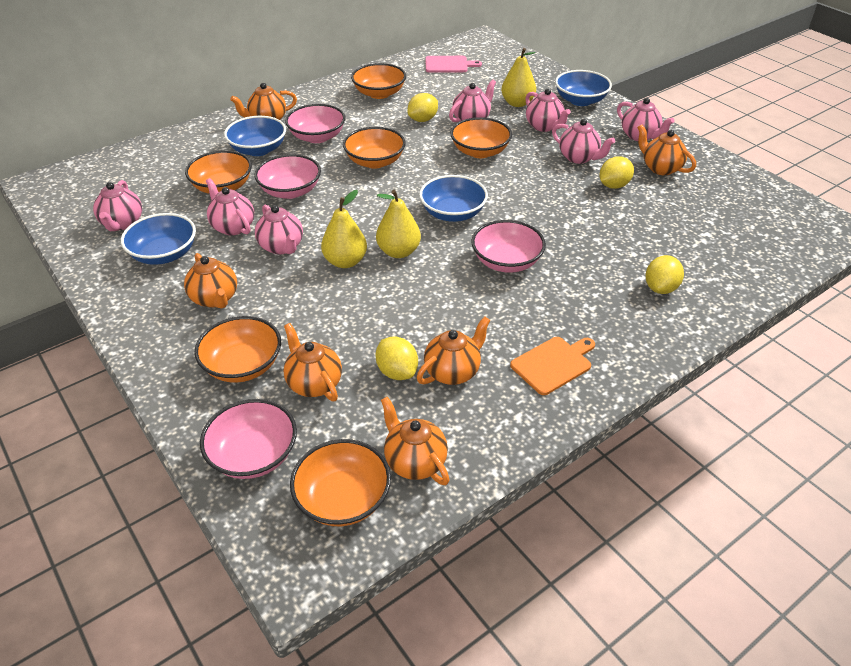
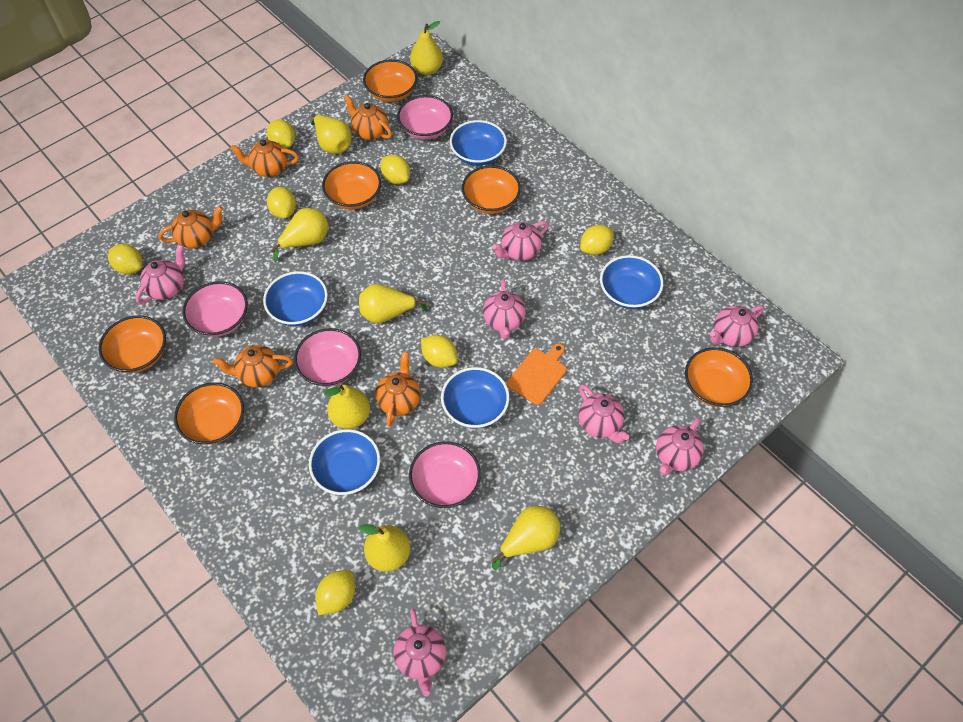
blue bowl: 4 -> 5
orange teapot: 6 -> 5
pink cutting board: 1 -> 0
yellow lemon: 4 -> 7
yellow pear: 3 -> 7

